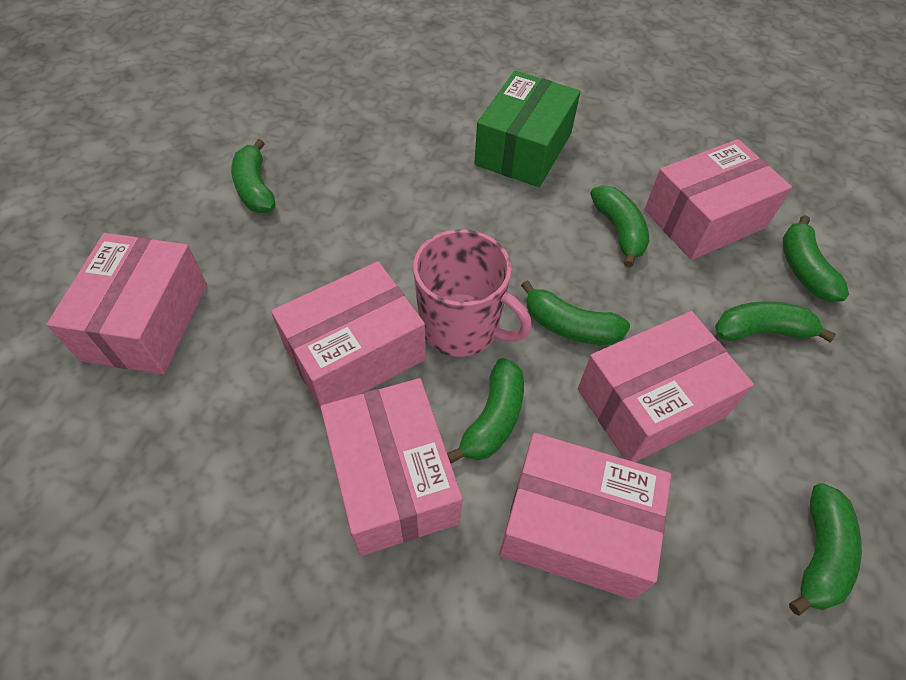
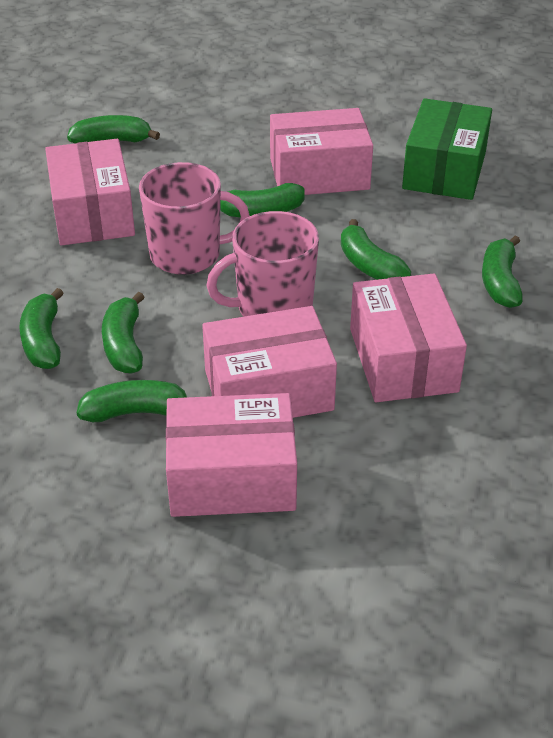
pink box: 6 -> 5
pink mug: 1 -> 2

